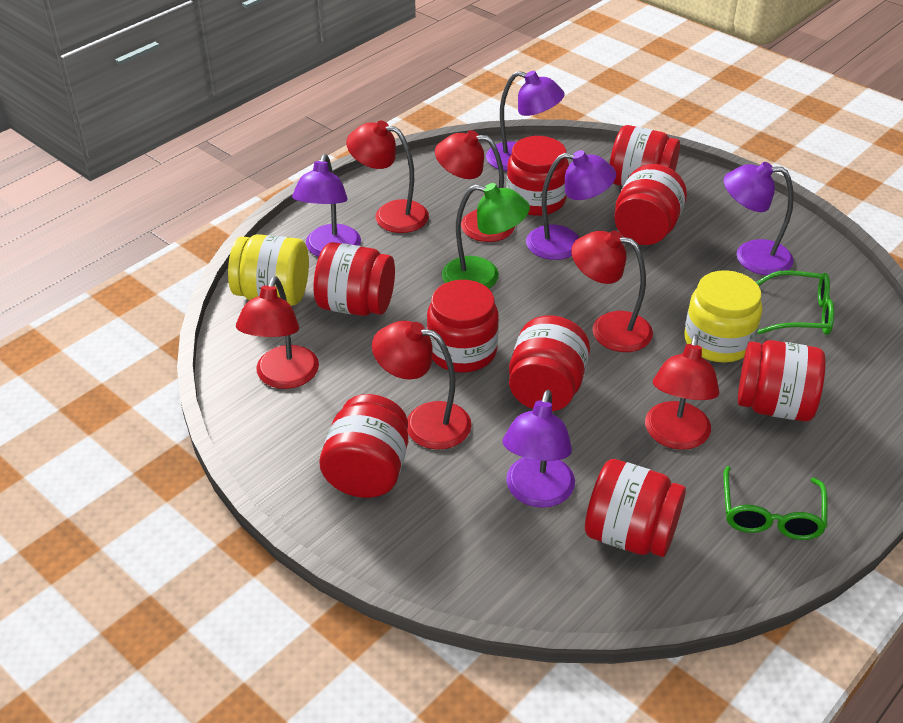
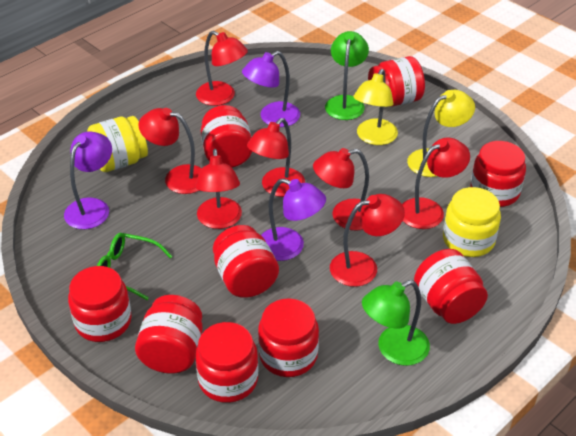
green glasses: 2 -> 1
green lamp: 1 -> 2
purple lamp: 5 -> 3
red lamp: 6 -> 7
yellow lamp: 0 -> 2

